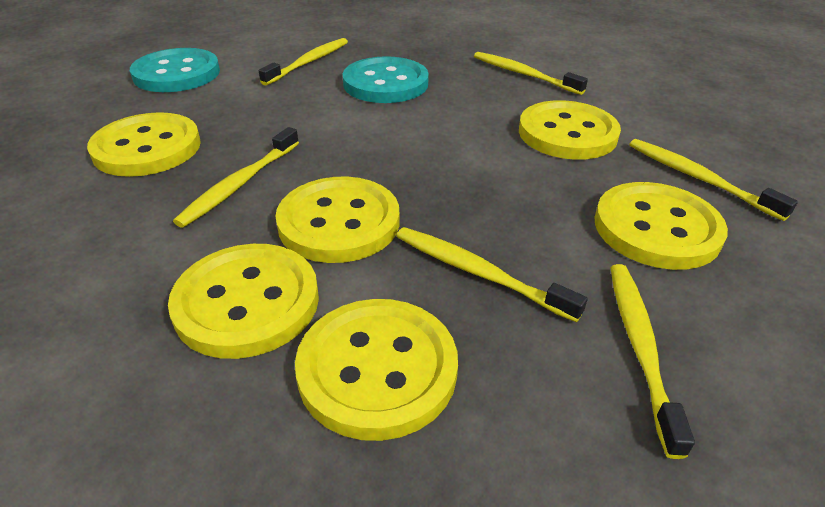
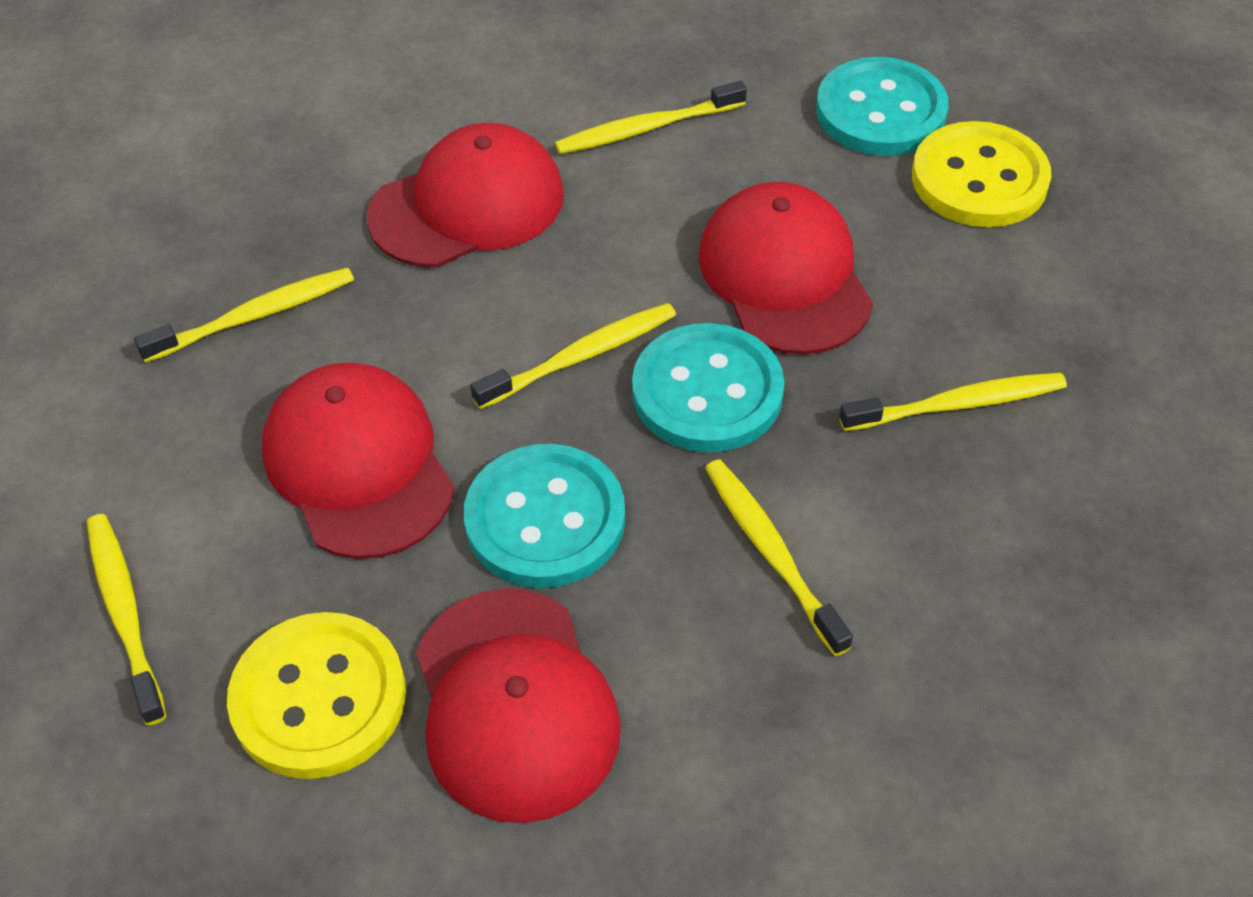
red cap: 0 -> 4
turquoise button: 2 -> 3
yellow button: 6 -> 2

